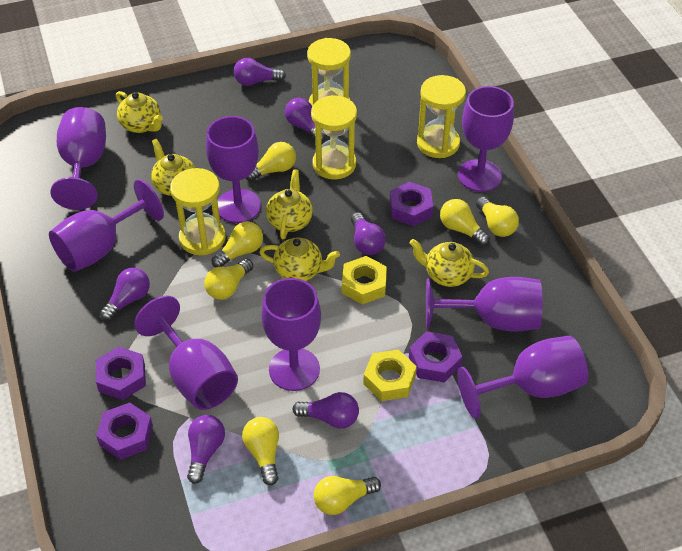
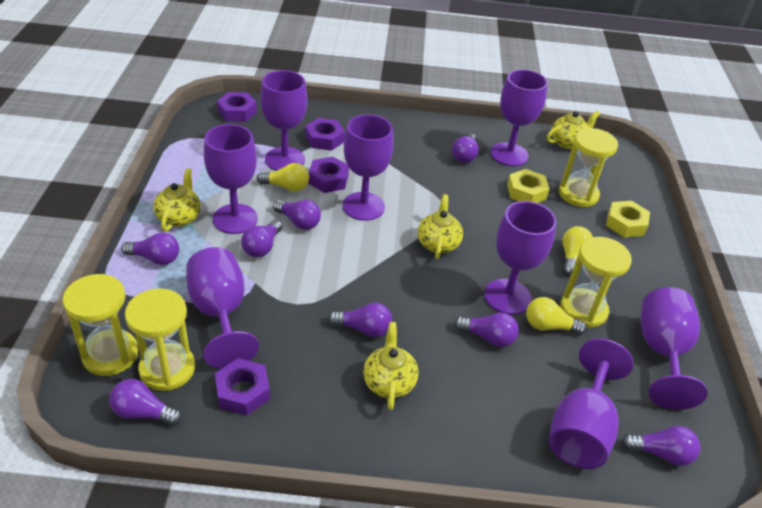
purple light bulb: 6 -> 8
yellow light bulb: 7 -> 3
yellow teapot: 5 -> 4

